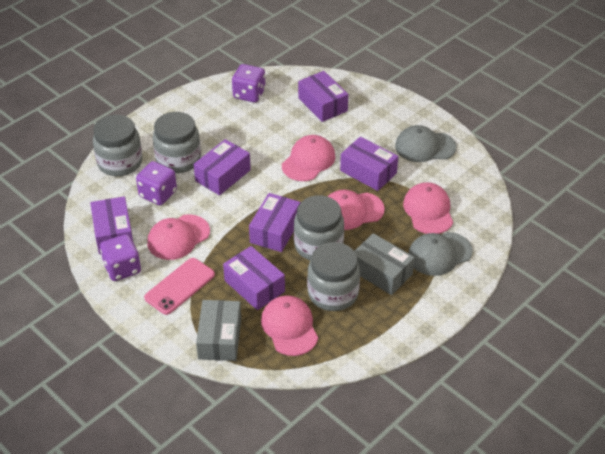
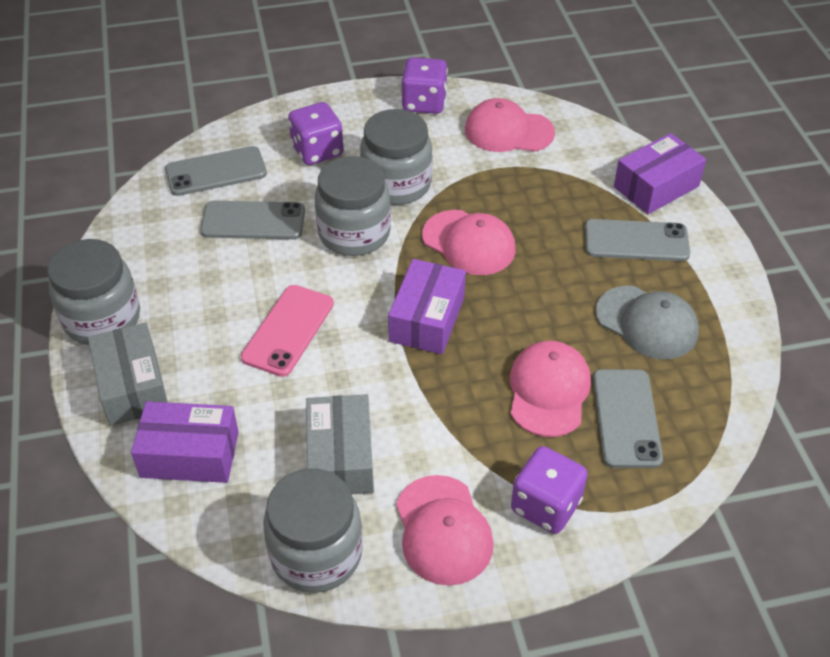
grey cap: 2 -> 1
grey phone: 0 -> 4
pink cap: 5 -> 4
purple box: 6 -> 3

